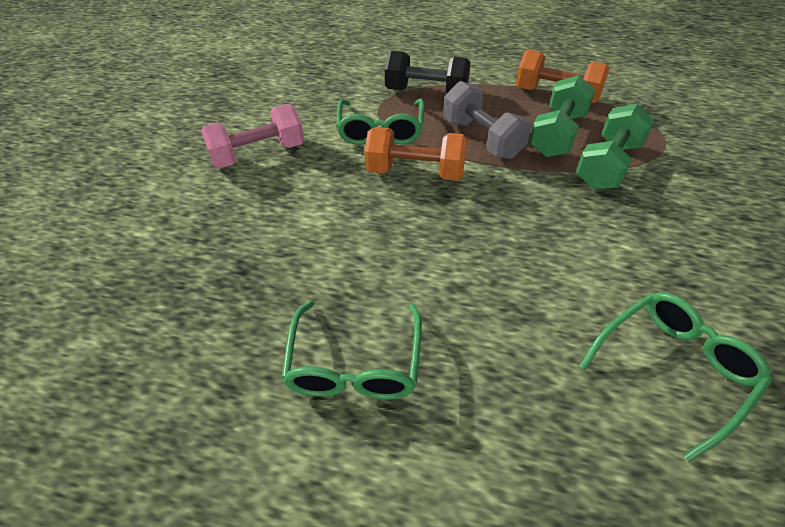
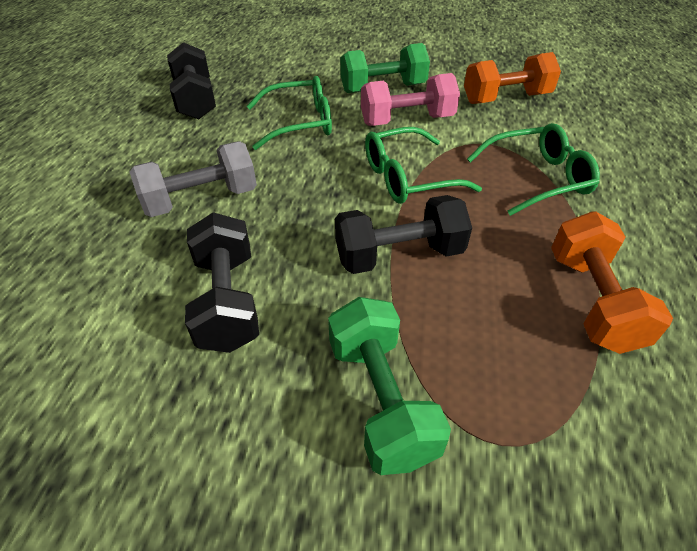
black dumbbell: 1 -> 3

